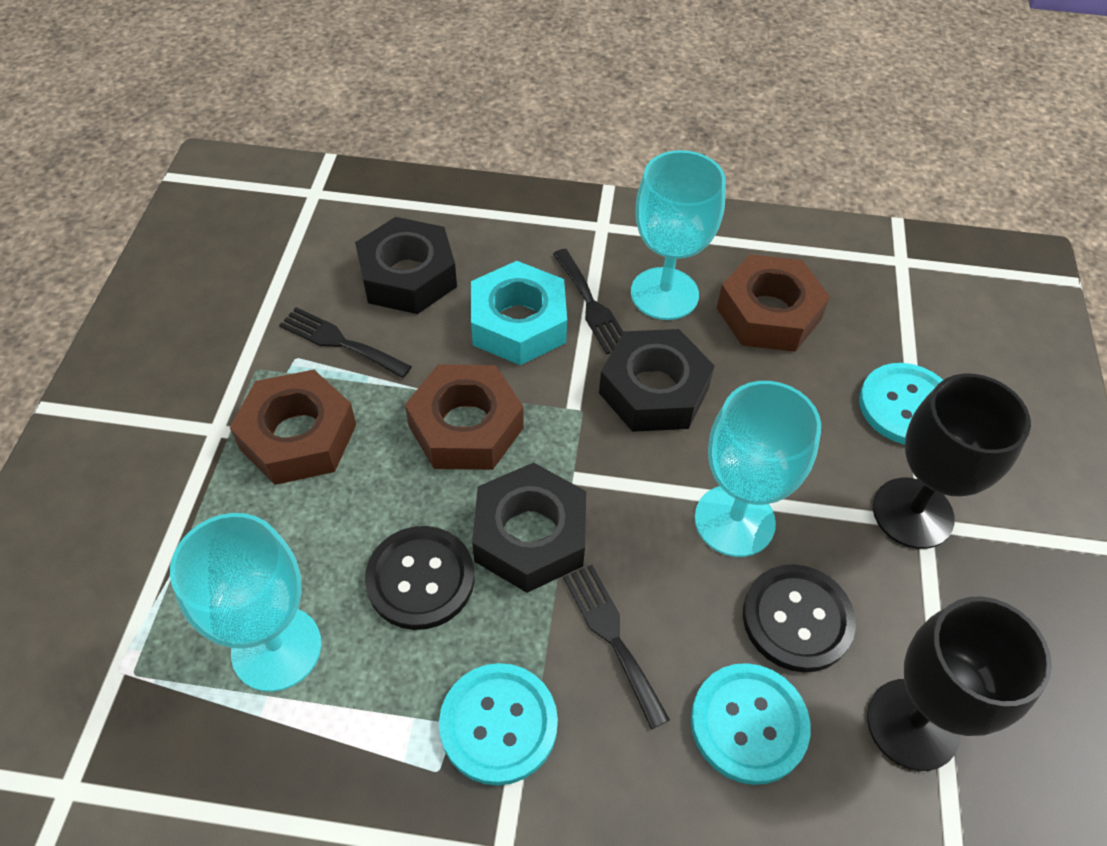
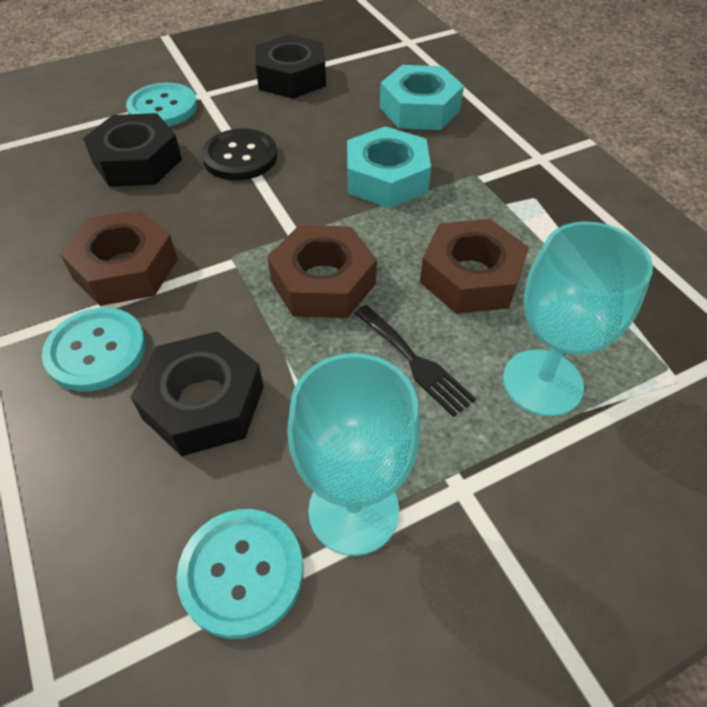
black button: 2 -> 1
black fork: 3 -> 1
black goblet: 2 -> 0
turquoise goblet: 3 -> 2
turquoise nut: 1 -> 2

